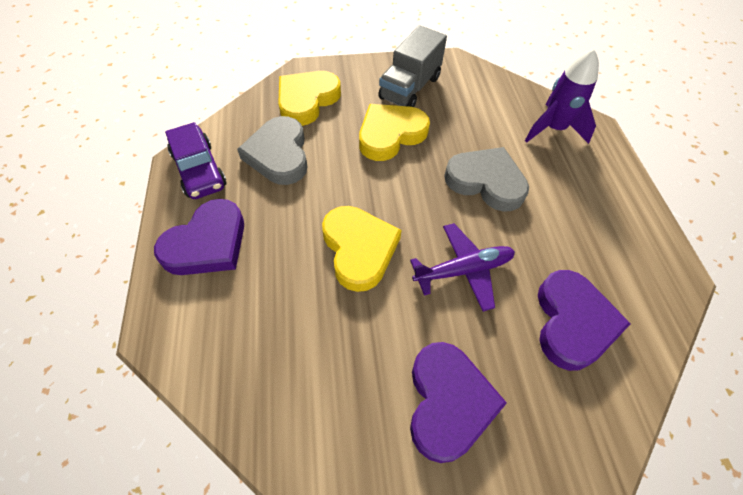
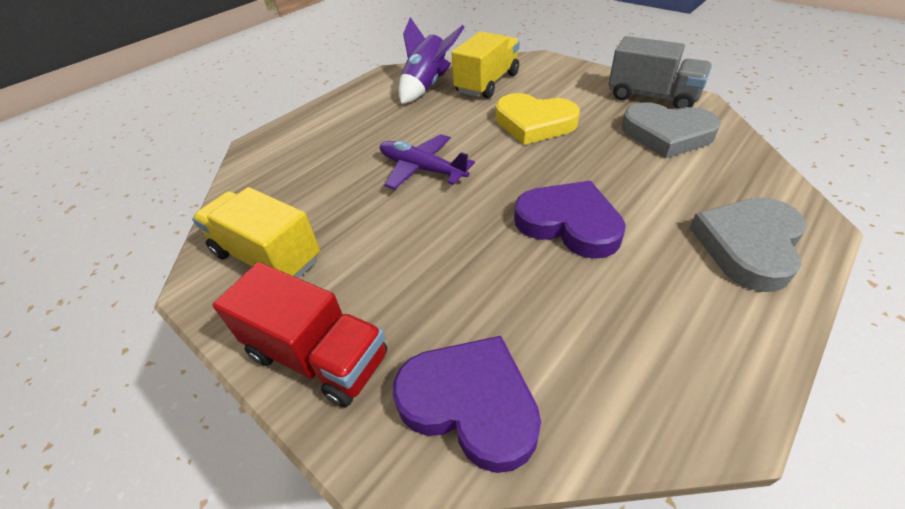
purple car: 1 -> 0
purple heart: 3 -> 2
red truck: 0 -> 1
yellow heart: 3 -> 1
yellow truck: 0 -> 2

